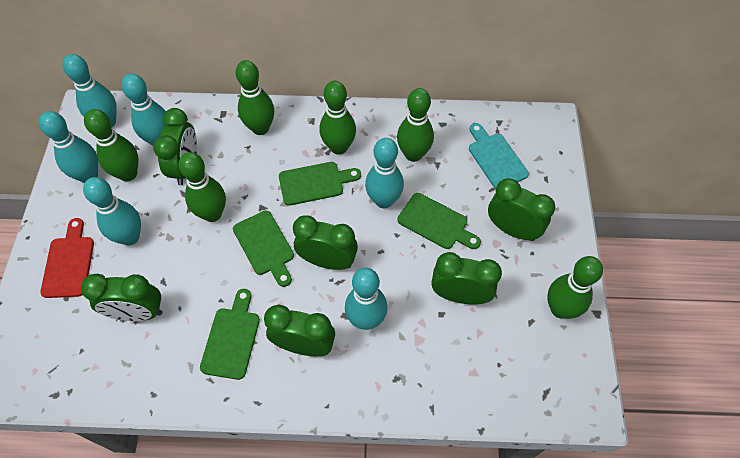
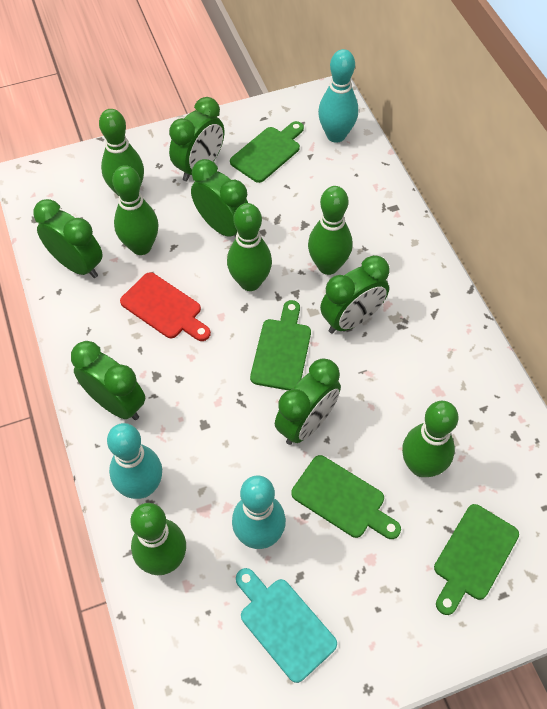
turquoise bowling pin: 6 -> 3

